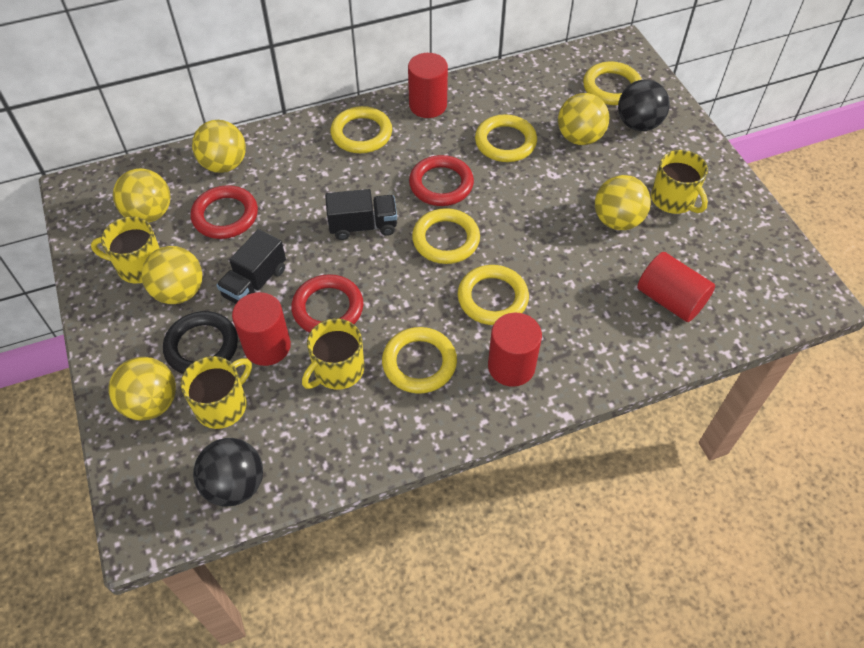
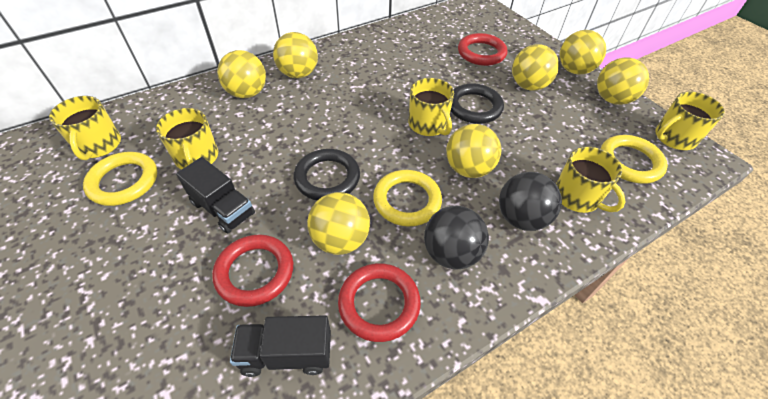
black ring: 1 -> 2
red cylinder: 4 -> 0
yellow ball: 6 -> 7
yellow mug: 4 -> 5
yellow ring: 6 -> 3

